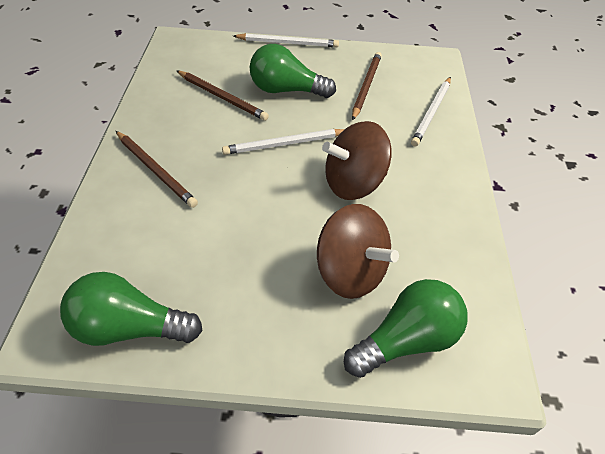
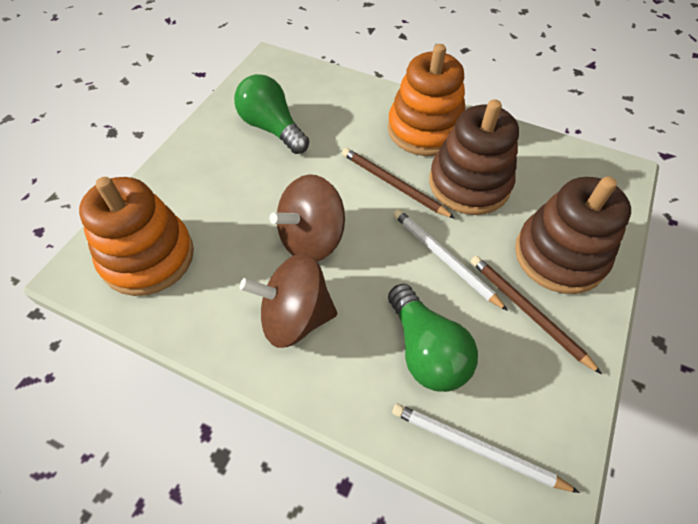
brown pencil: 3 -> 2
brown stacking toy: 0 -> 2
green light bulb: 3 -> 2
orange stacking toy: 0 -> 2
white pencil: 3 -> 2

